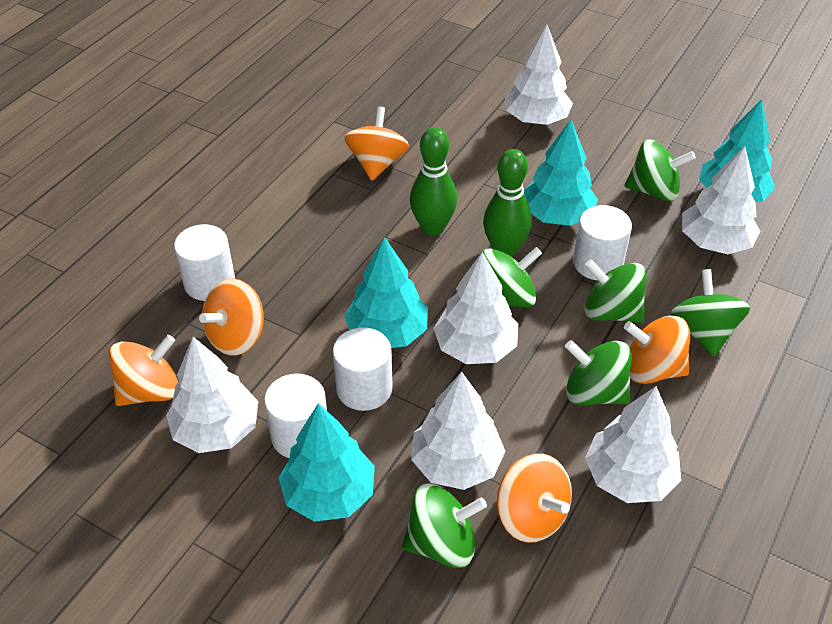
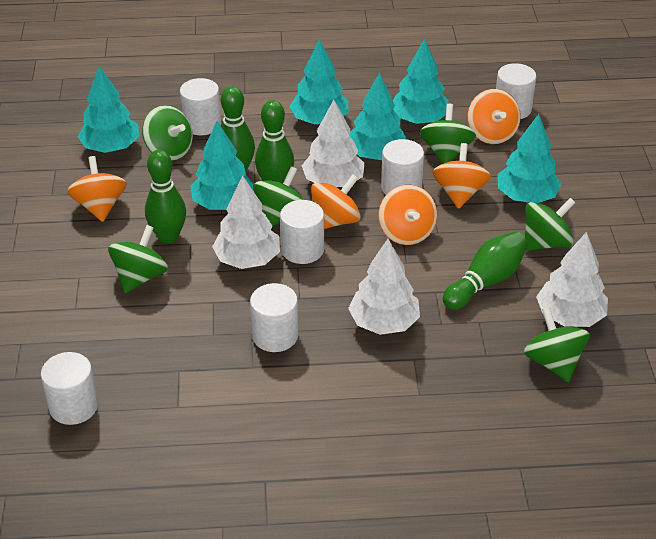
green bowling pin: 2 -> 4
turquoise tree: 4 -> 6
white cylinder: 4 -> 6
white tree: 6 -> 4

